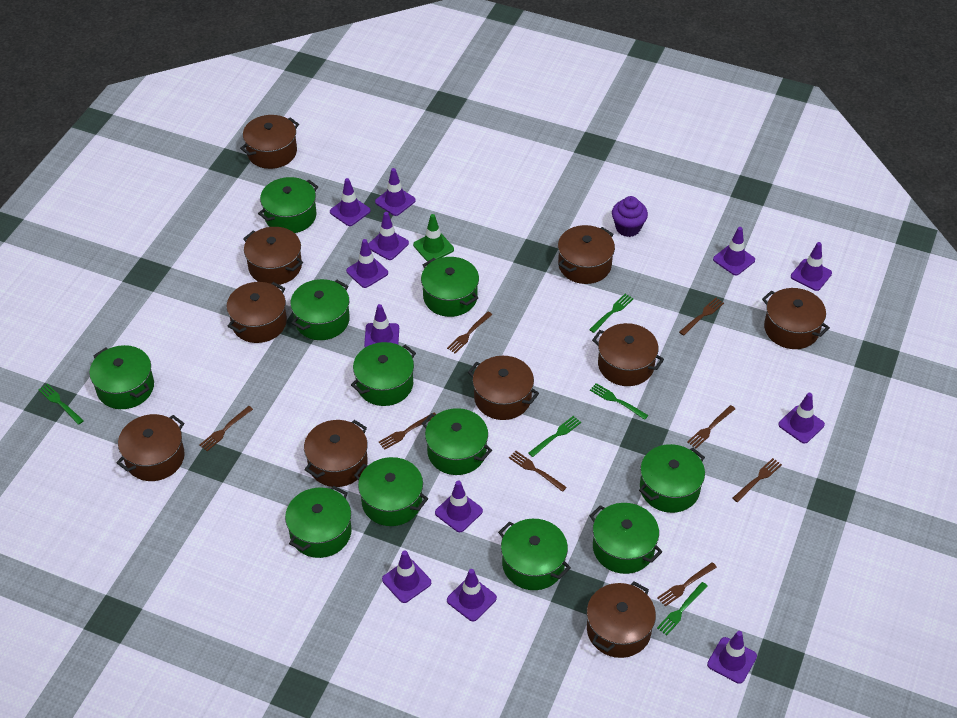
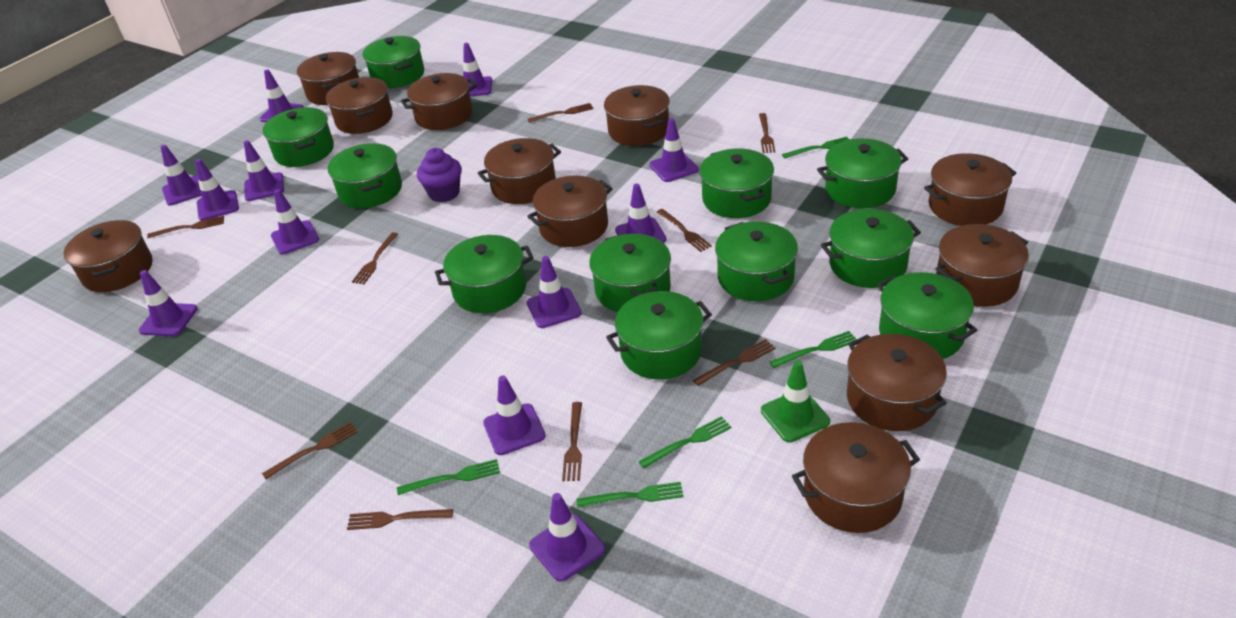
brown fork: 8 -> 9
brown pot: 10 -> 11

